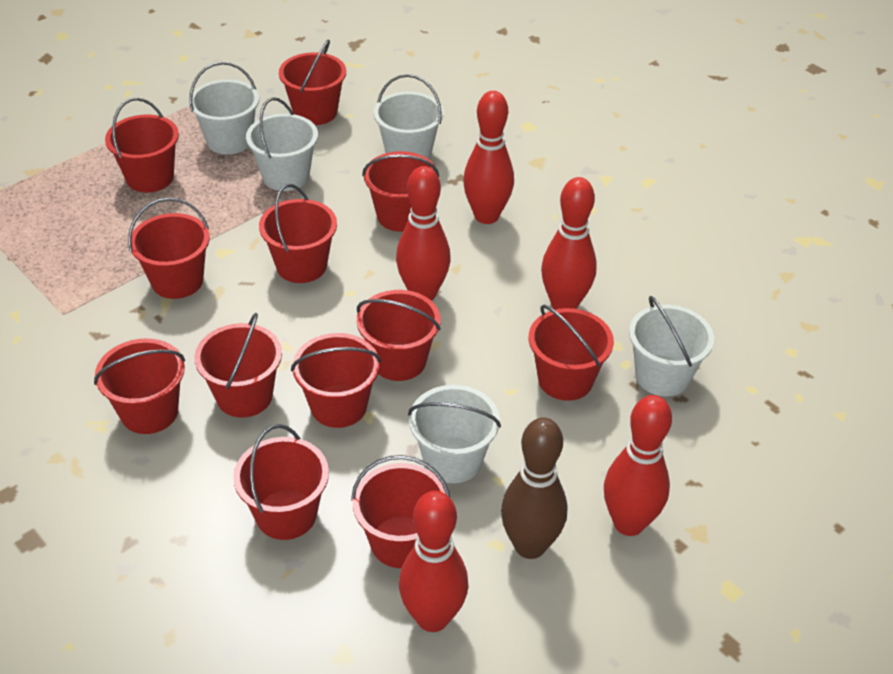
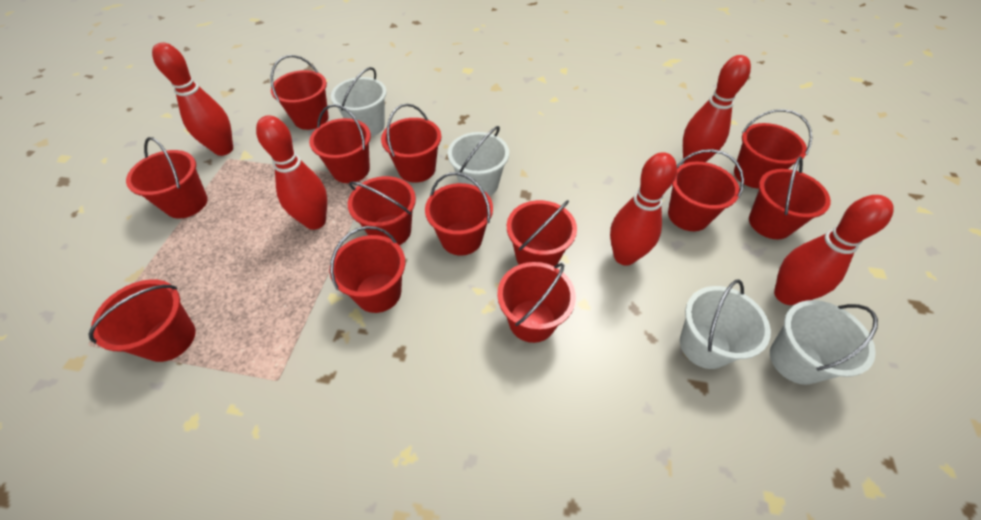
brown bowling pin: 1 -> 0
red bucket: 12 -> 13
white bucket: 5 -> 4

